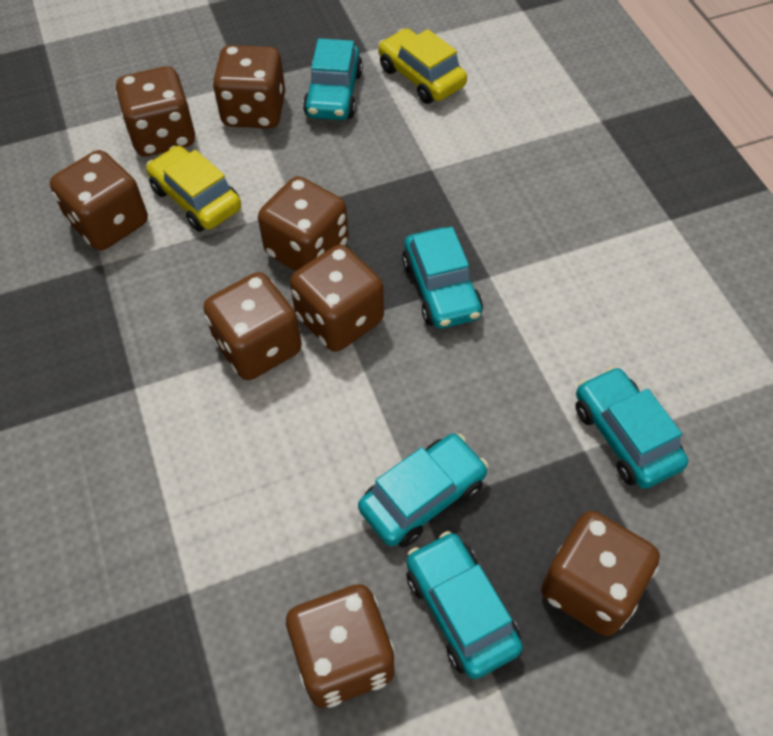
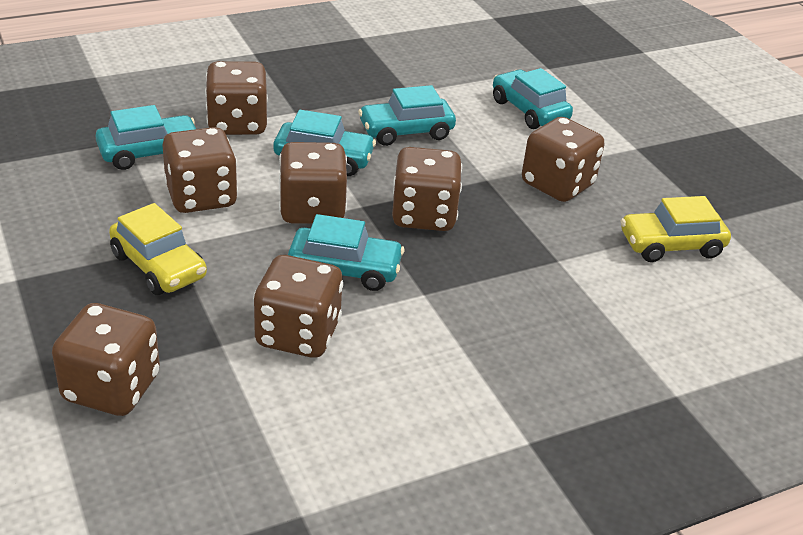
brown dice: 8 -> 7

